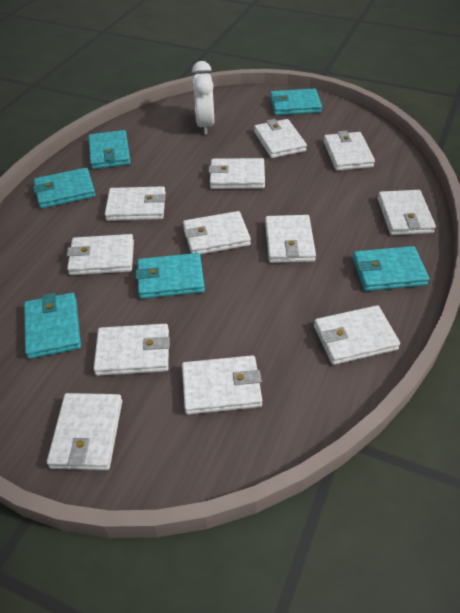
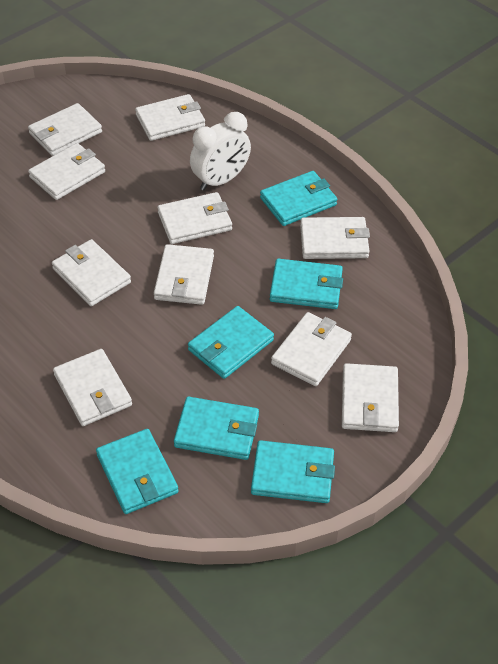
white wallet: 12 -> 10

